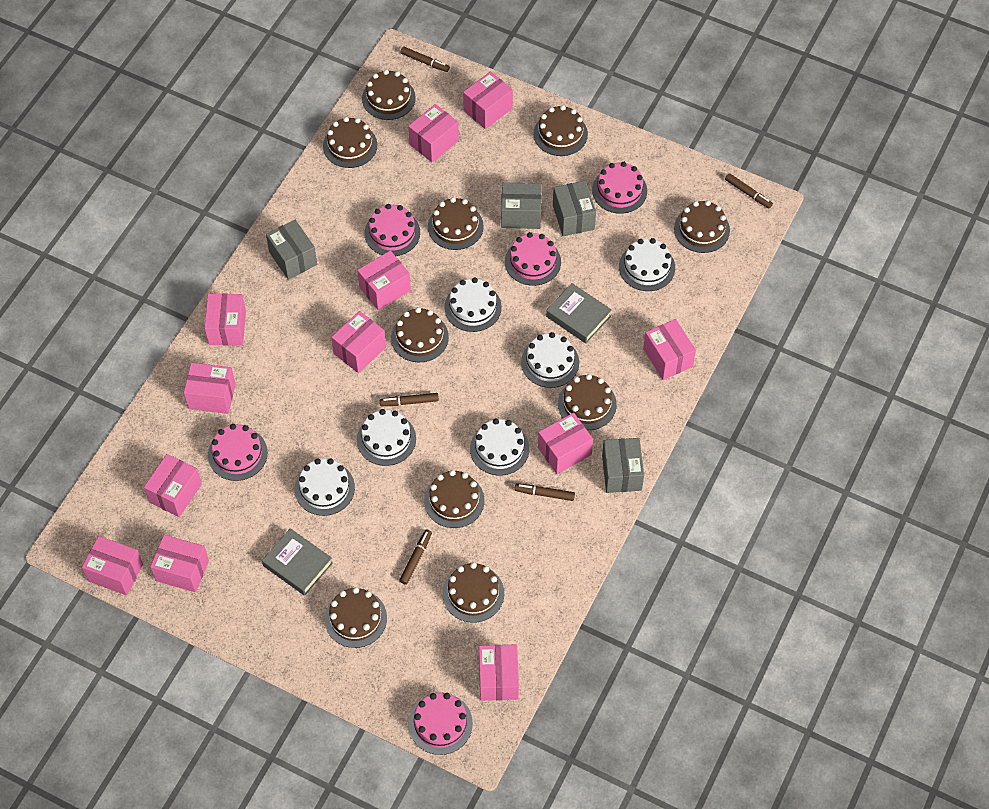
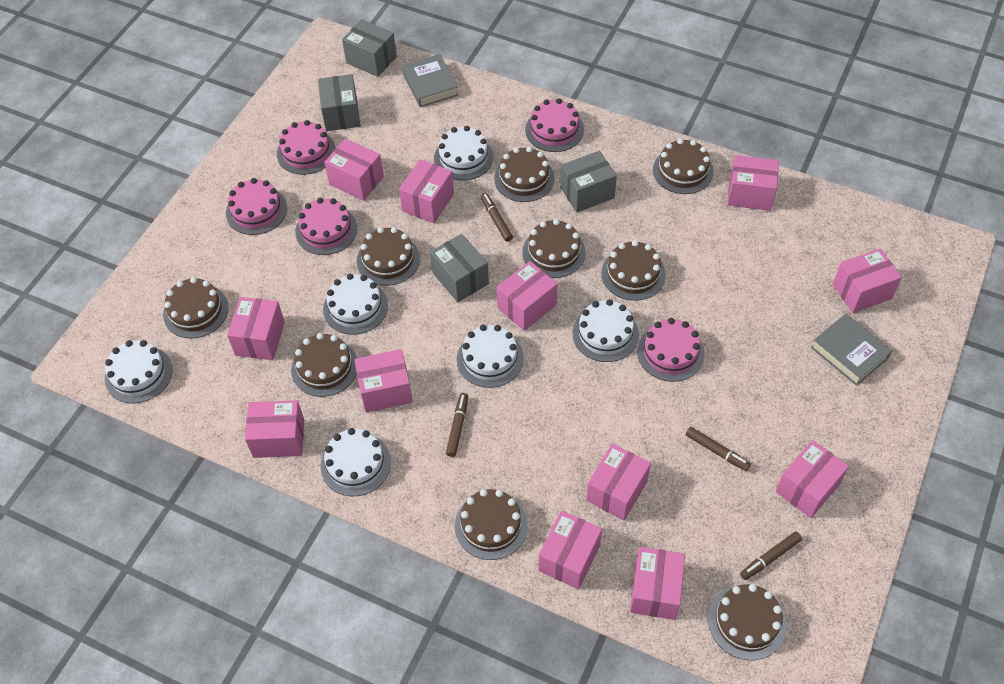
brown cake: 10 -> 9
brown marker: 5 -> 4

